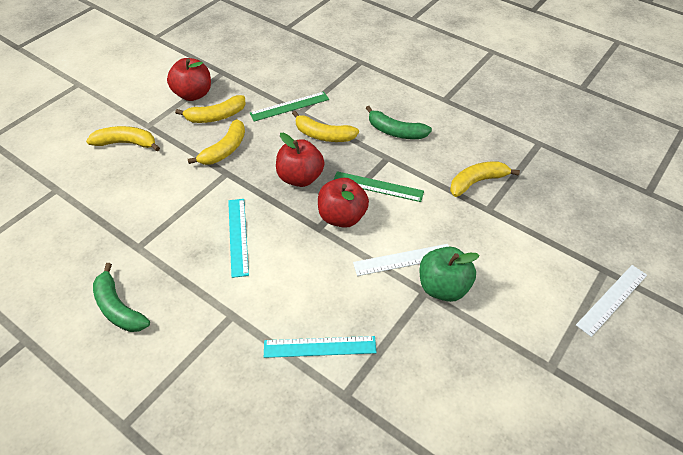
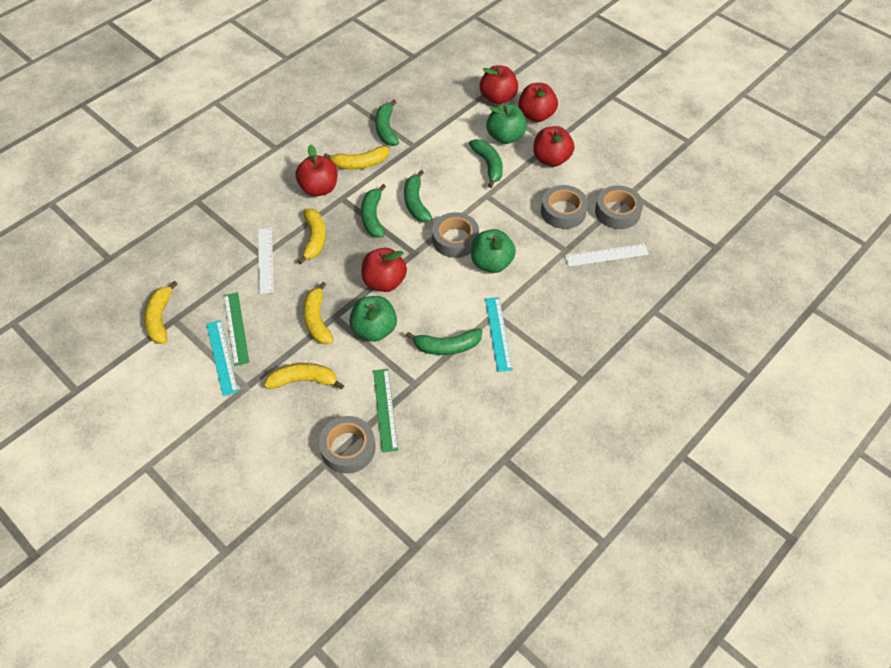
green apple: 1 -> 3
green banana: 2 -> 5
grey tape: 0 -> 4
red apple: 3 -> 5

